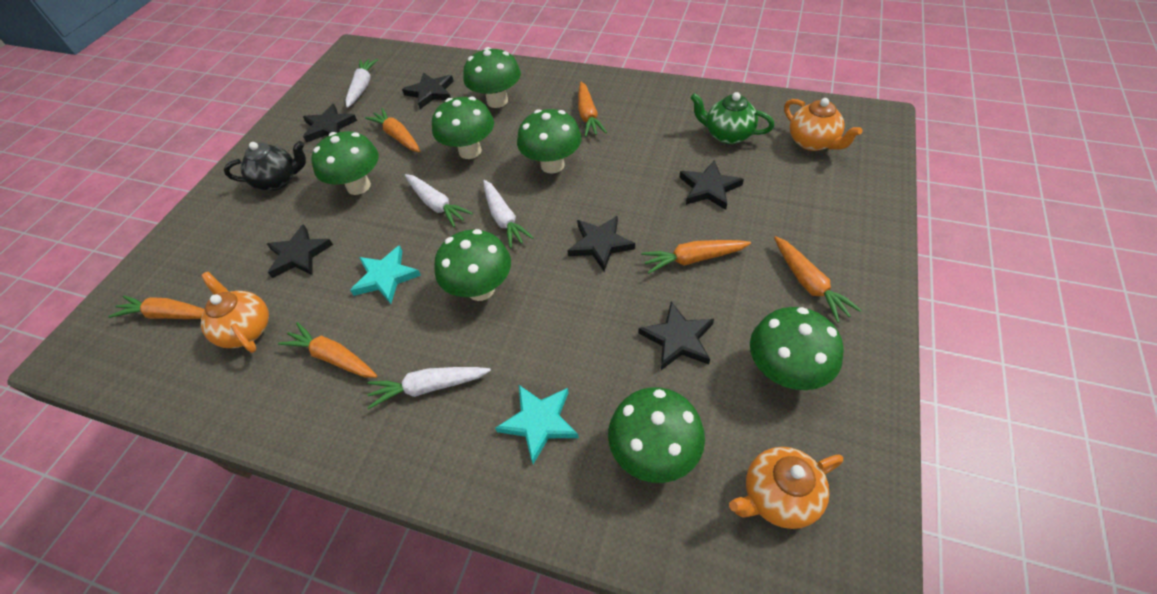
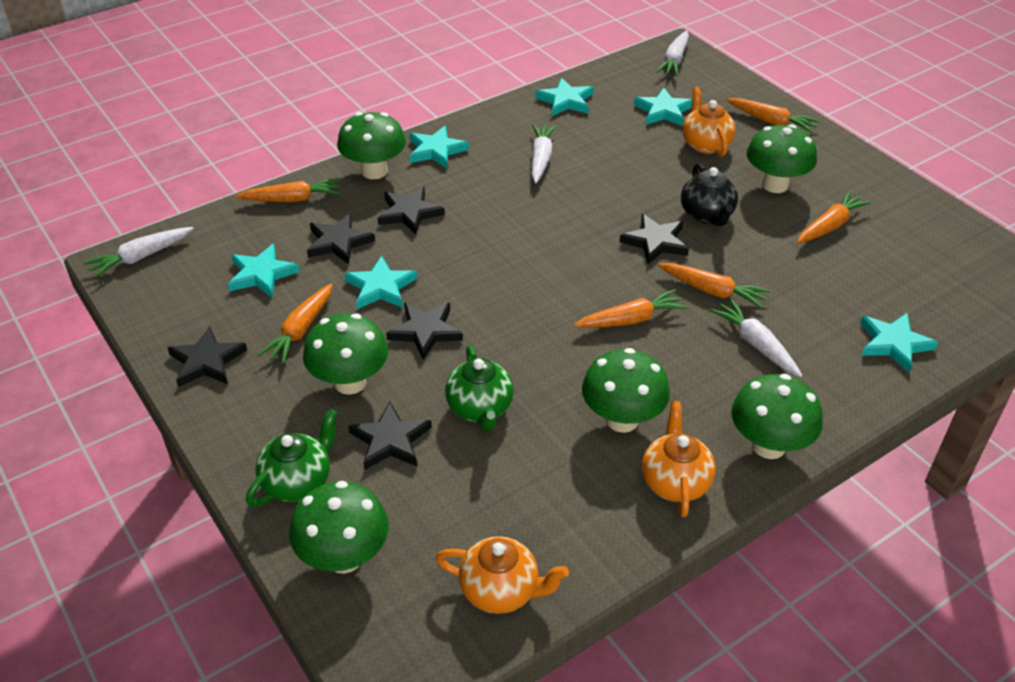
green mushroom: 7 -> 6
green teapot: 1 -> 2
turquoise star: 2 -> 6

